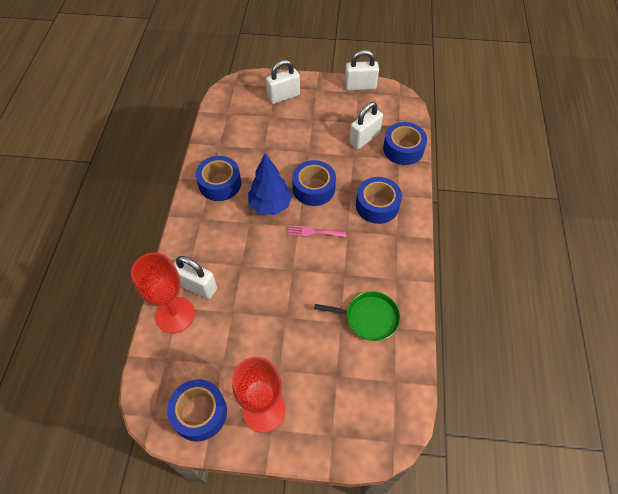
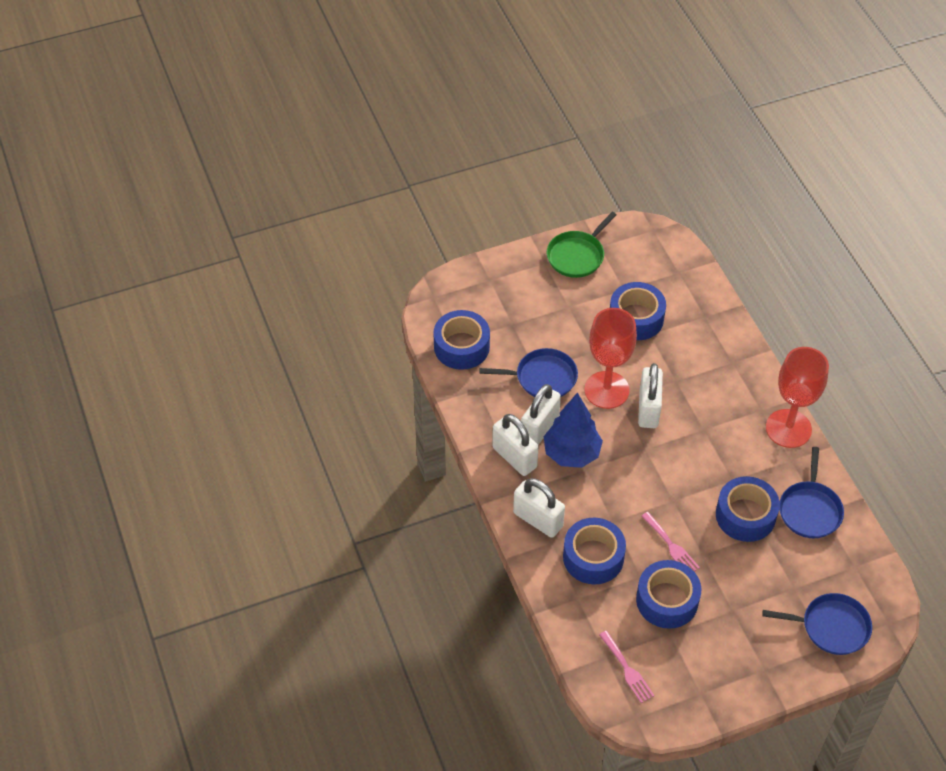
blue pan: 0 -> 3
pink fork: 1 -> 2

